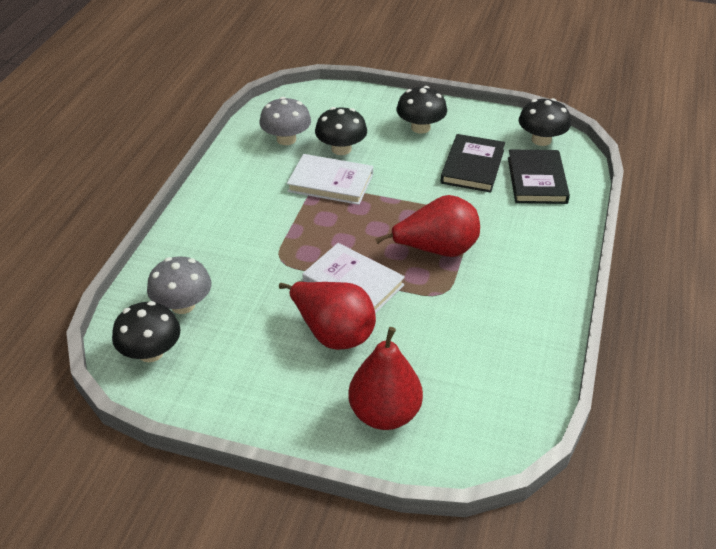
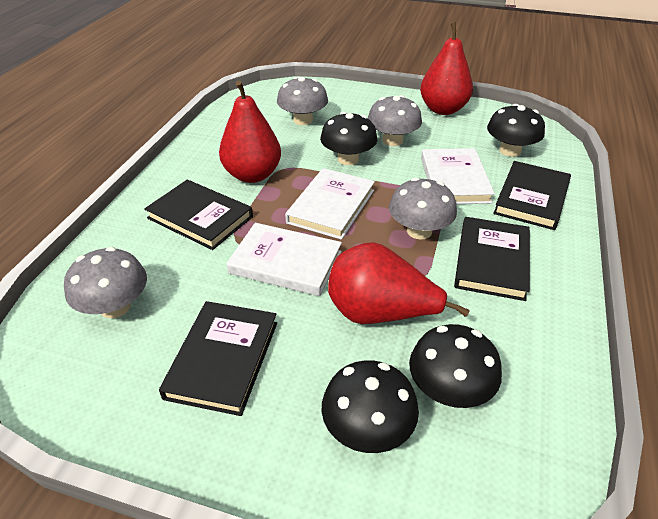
black book: 2 -> 4
grey mushroom: 2 -> 4
white book: 2 -> 3

